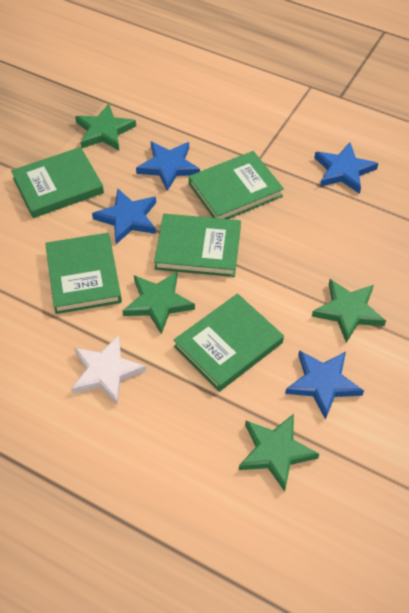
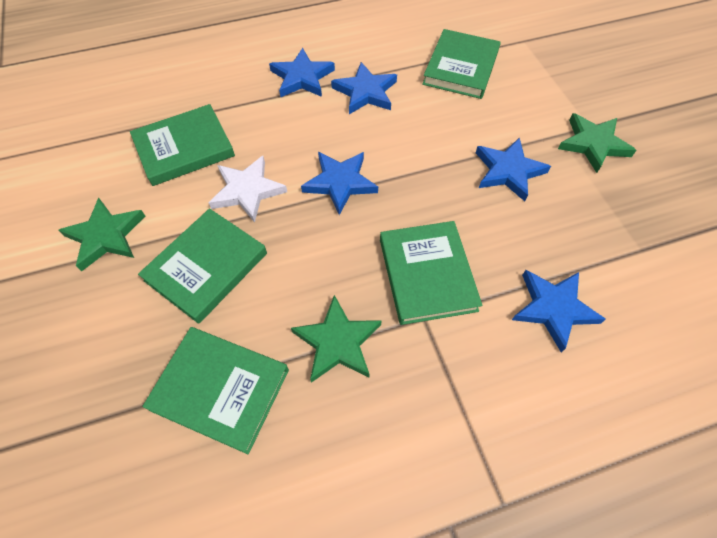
blue star: 4 -> 5
green star: 4 -> 3

